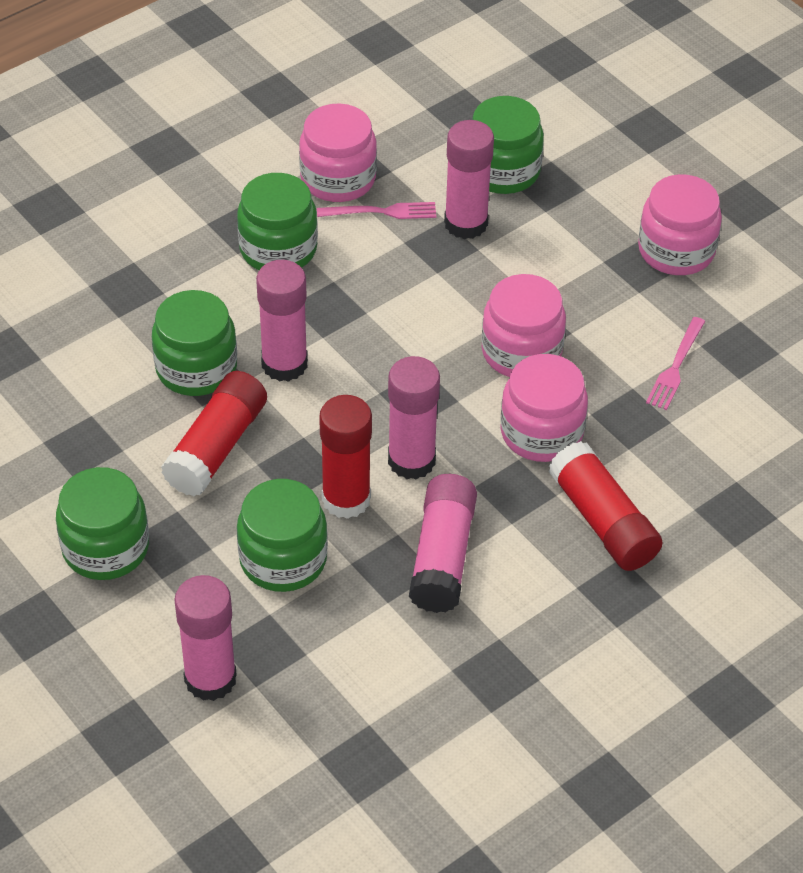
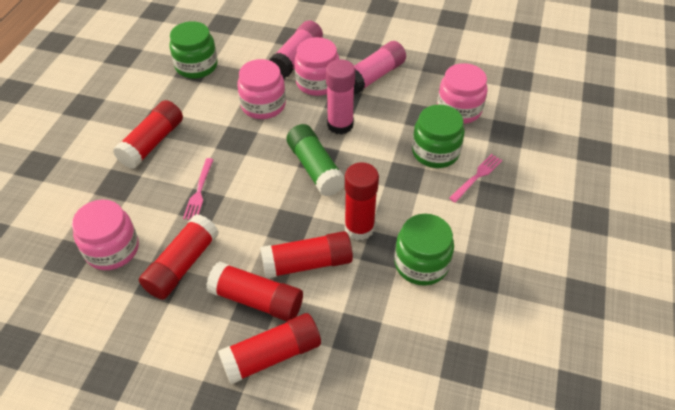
green glue stick: 0 -> 1
green jar: 5 -> 3
pink glue stick: 5 -> 3
red glue stick: 3 -> 6

